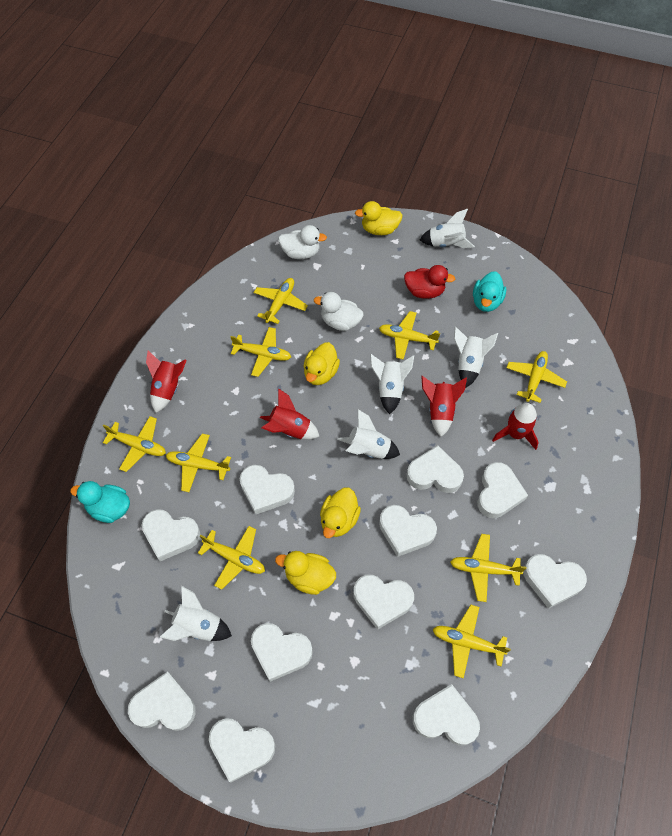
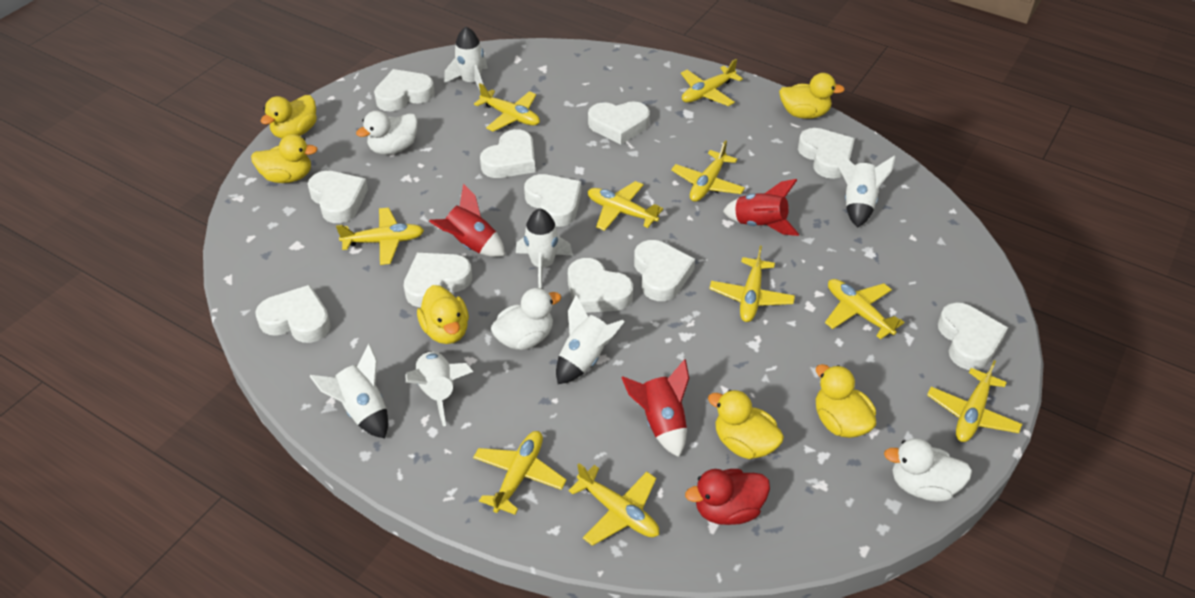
red rocket: 4 -> 3
turquoise duck: 2 -> 0
white duck: 2 -> 3
white rocket: 5 -> 6
yellow duck: 4 -> 6
yellow plane: 9 -> 10

